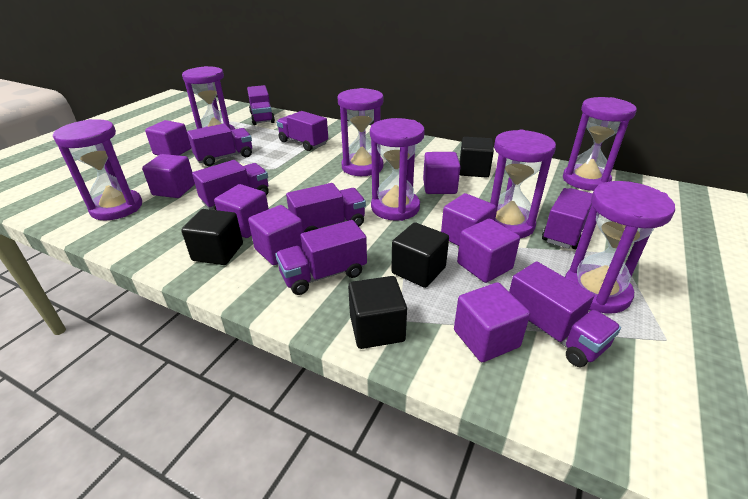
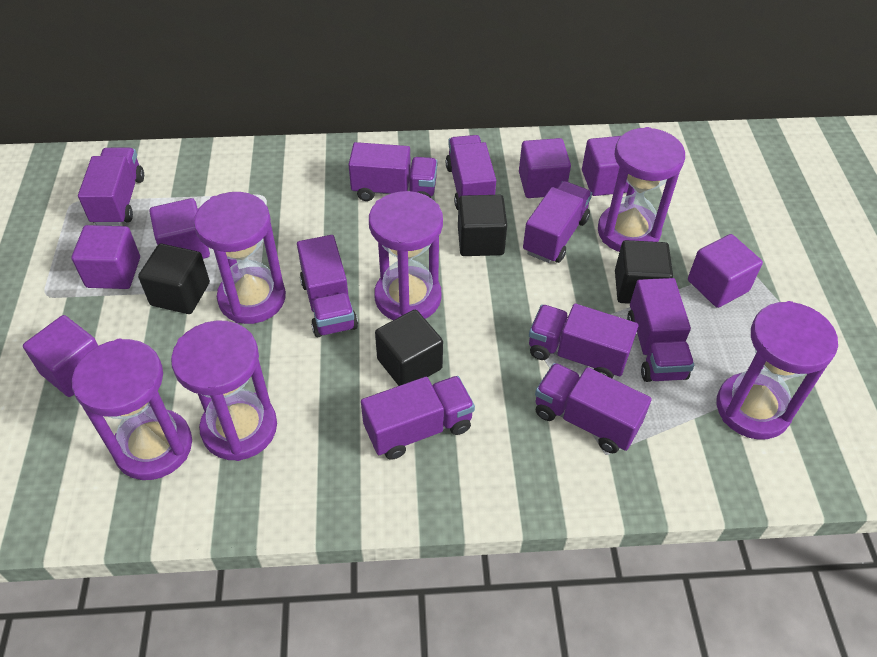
purple cube: 8 -> 6
purple hourglass: 7 -> 6
purple truck: 8 -> 9

